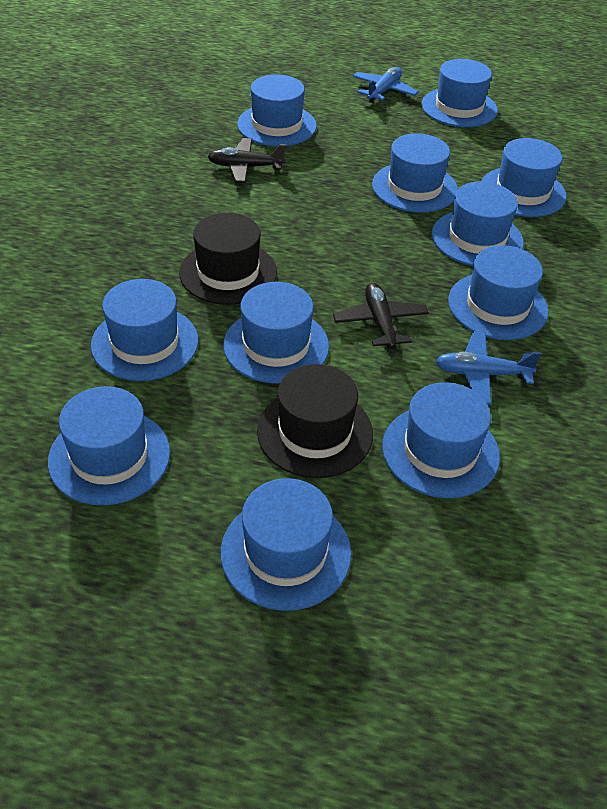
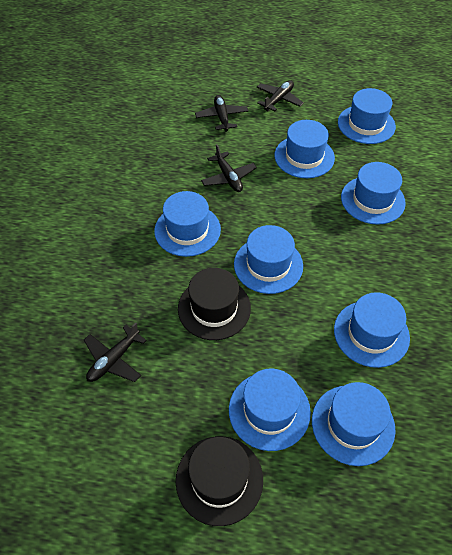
black plane: 2 -> 4
blue hat: 11 -> 8
blue plane: 2 -> 0

